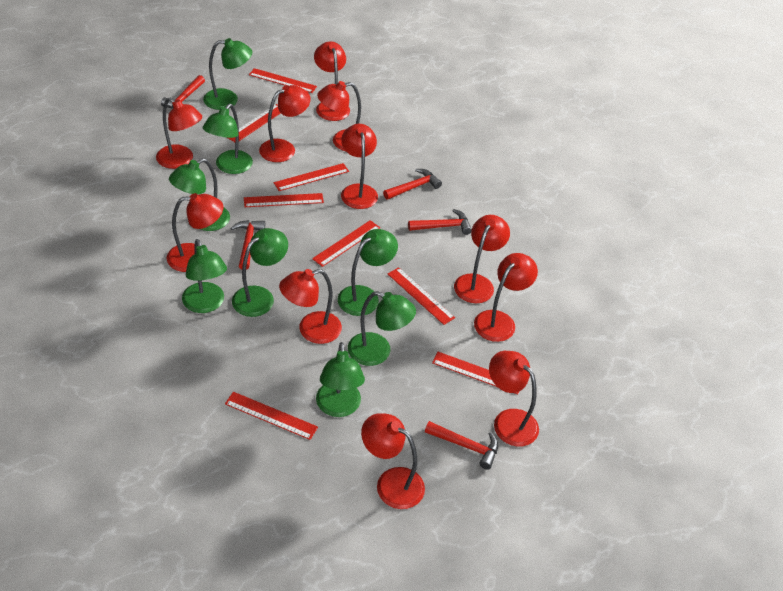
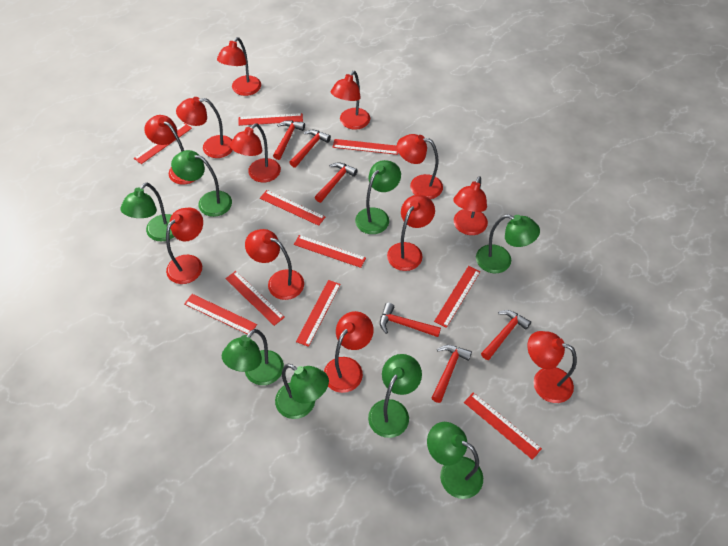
red hammer: 5 -> 6
red lamp: 11 -> 12
red ruler: 8 -> 10

